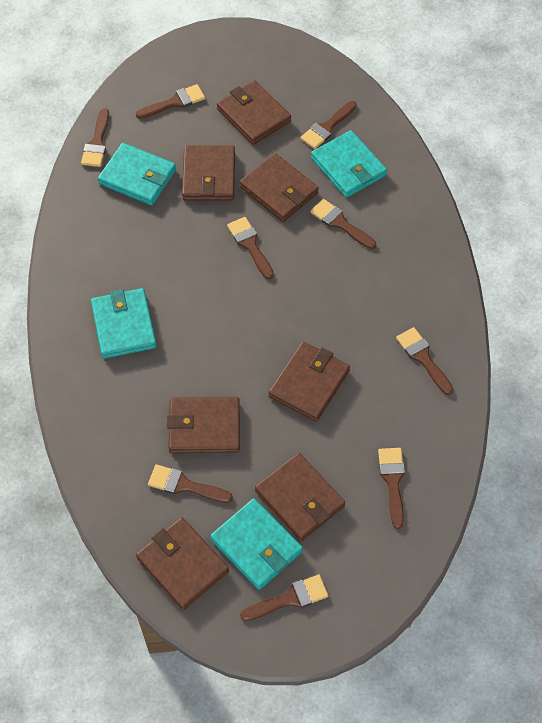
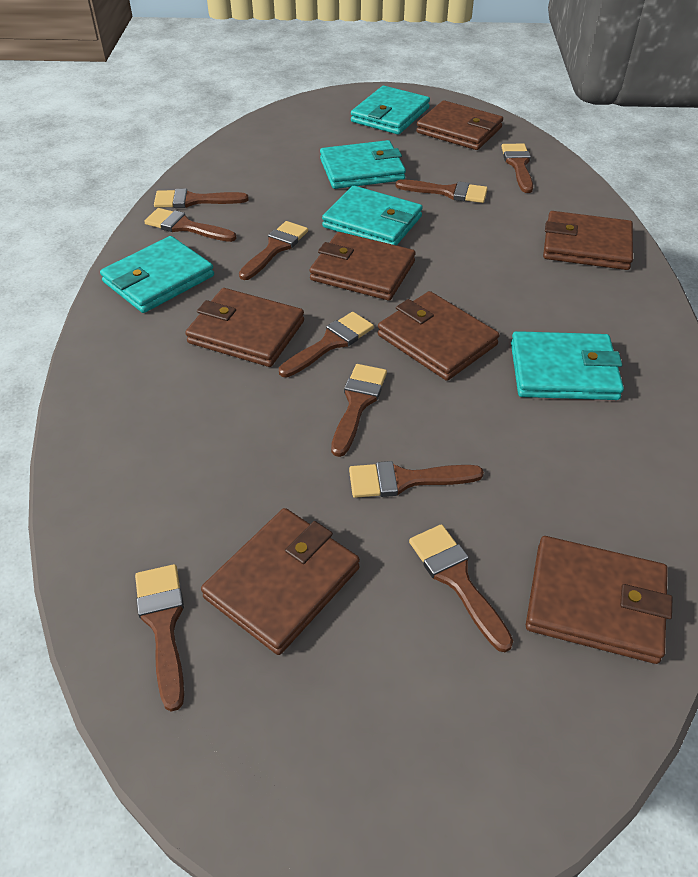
brown brush: 9 -> 10
turquoise wallet: 4 -> 5

